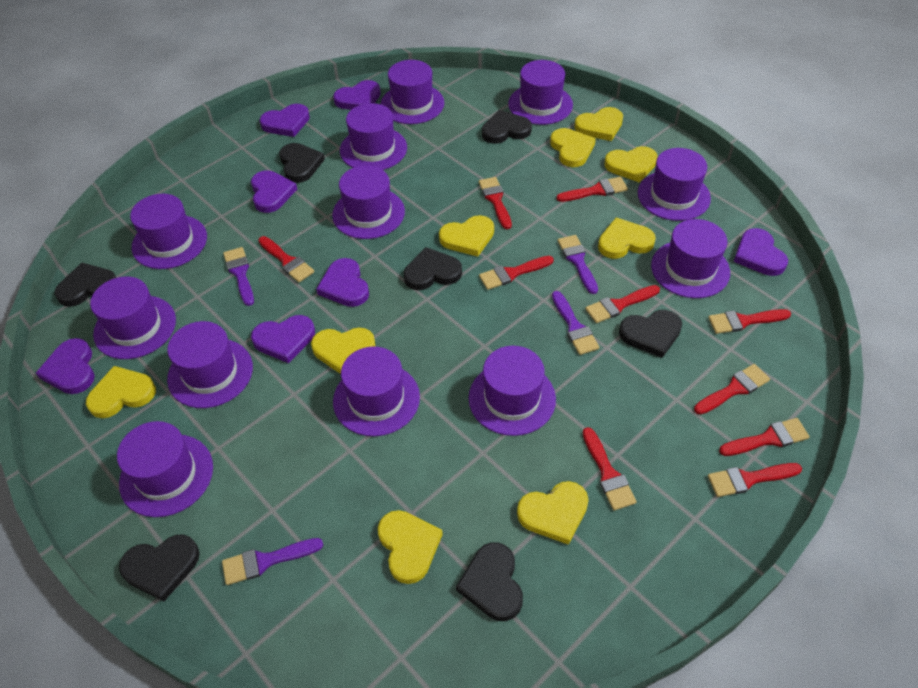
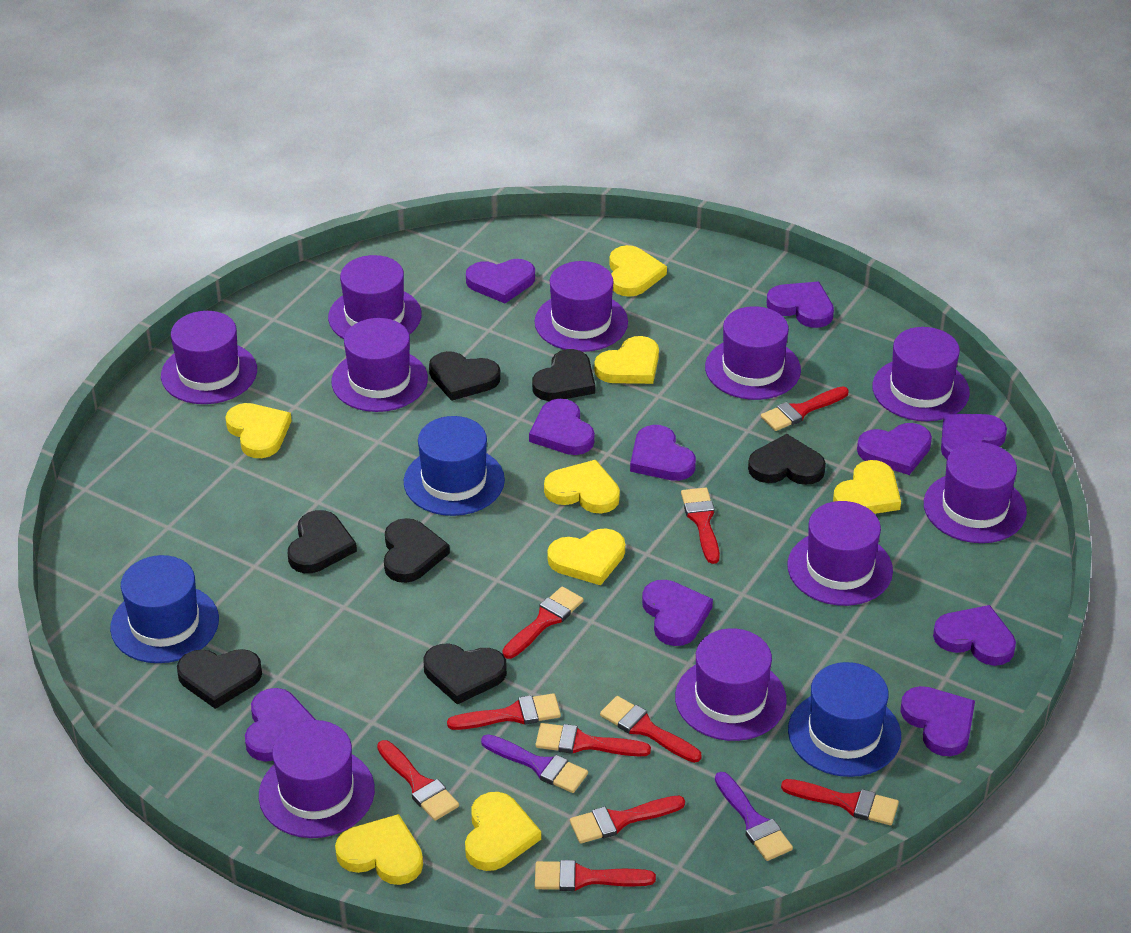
blue hat: 0 -> 3
purple brush: 4 -> 2
purple hat: 12 -> 10
purple heart: 7 -> 10
yellow heart: 9 -> 8

